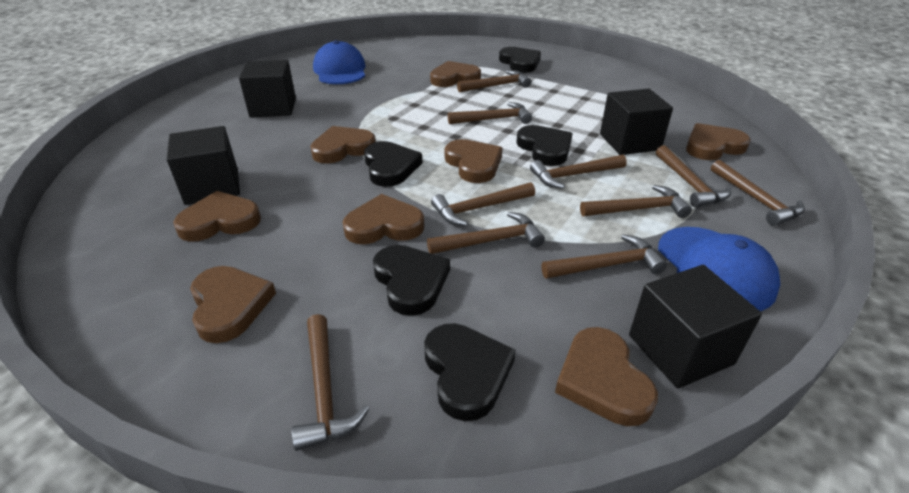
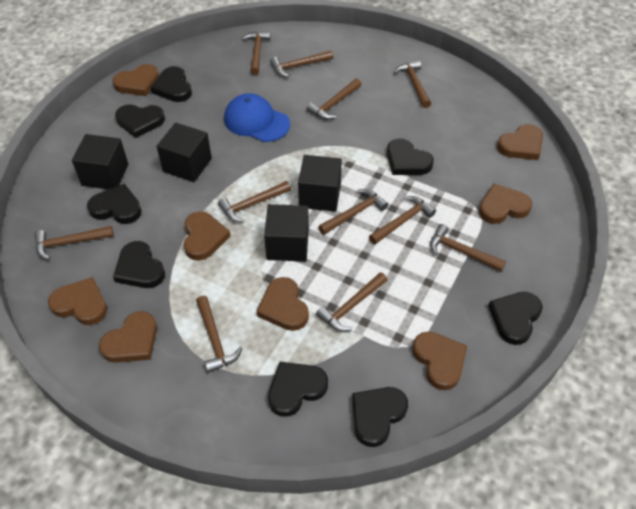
black heart: 5 -> 8
blue cap: 2 -> 1
brown hammer: 10 -> 11

